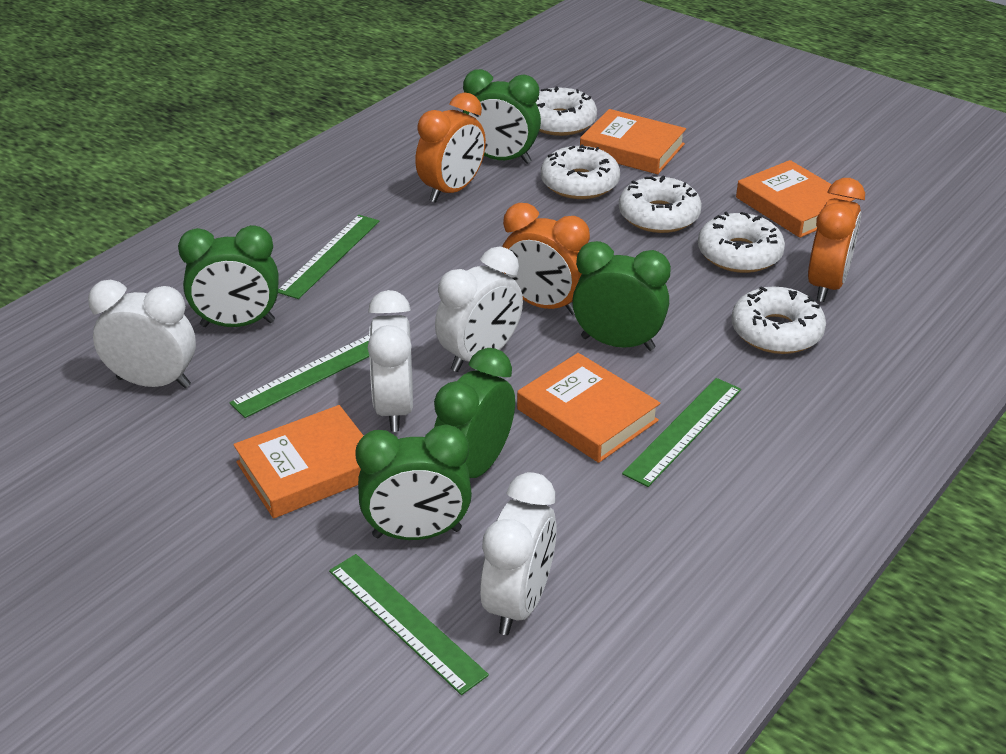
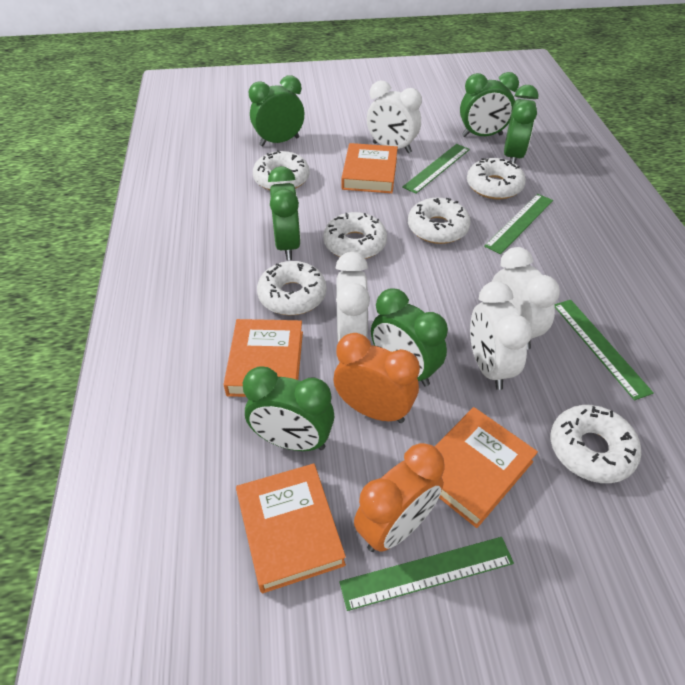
green clock: 5 -> 6
orange clock: 3 -> 2
white donut: 5 -> 6

